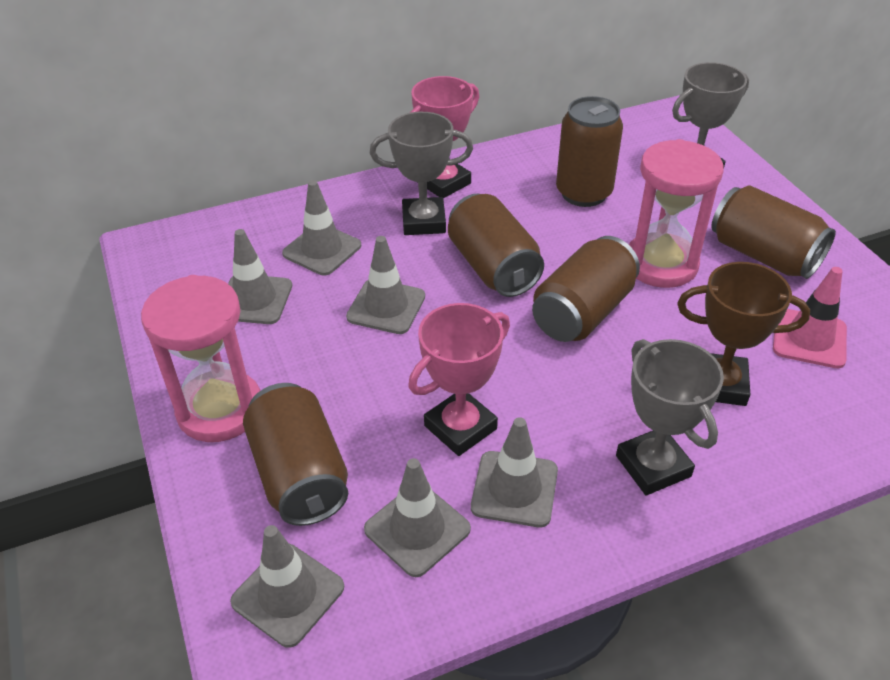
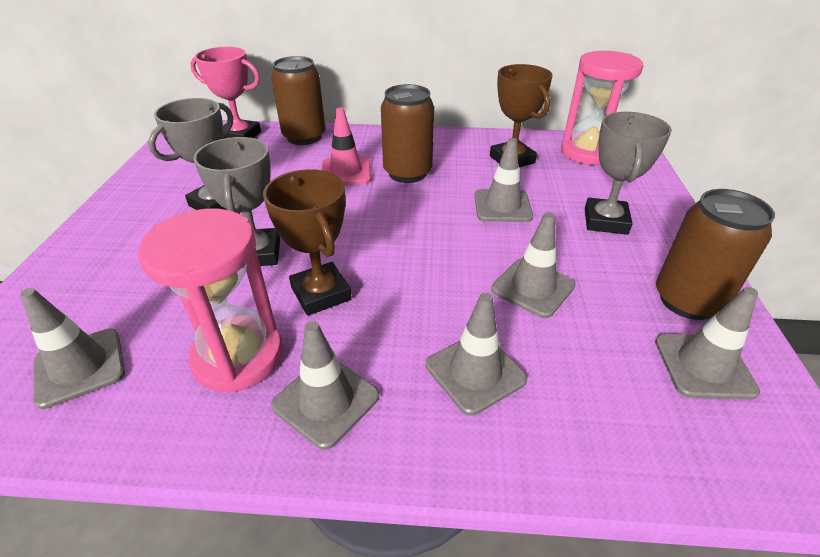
brown can: 5 -> 3
brown trophy: 1 -> 2
pink trophy: 2 -> 1

